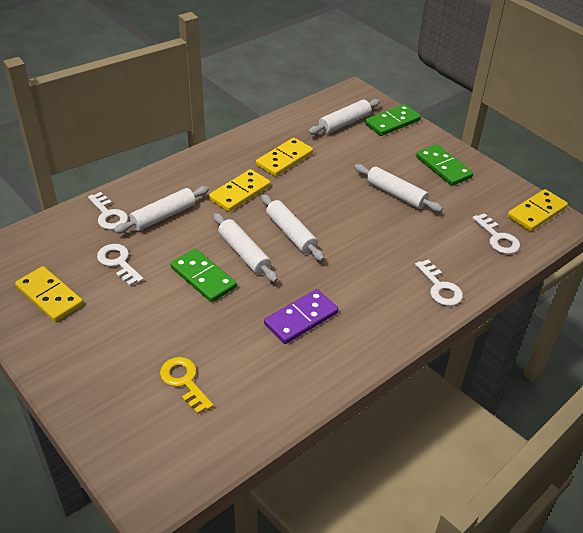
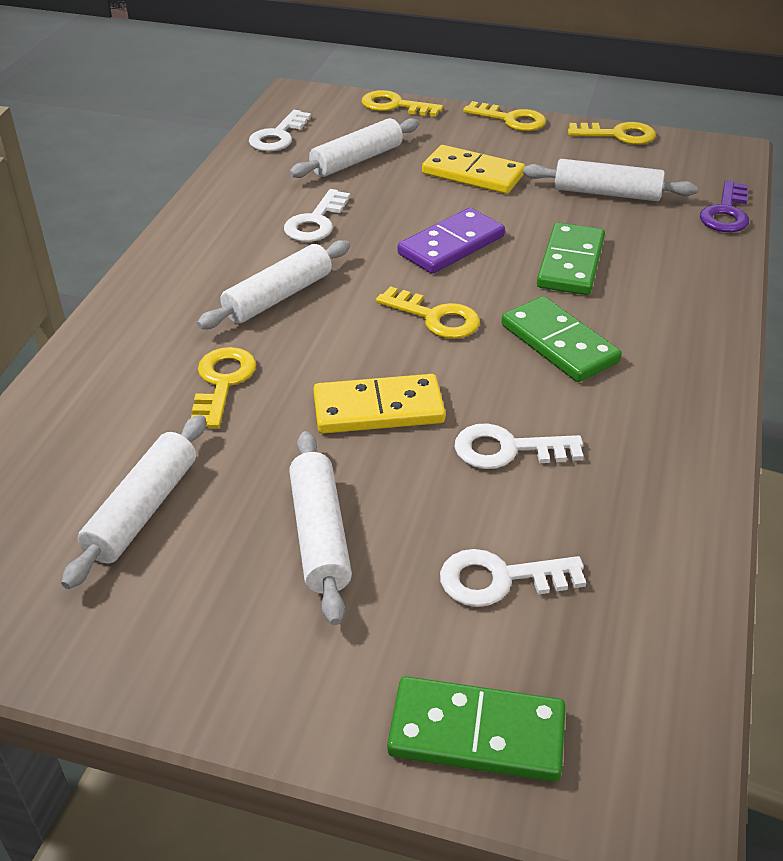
purple key: 0 -> 1
yellow domino: 4 -> 2
yellow key: 1 -> 5

